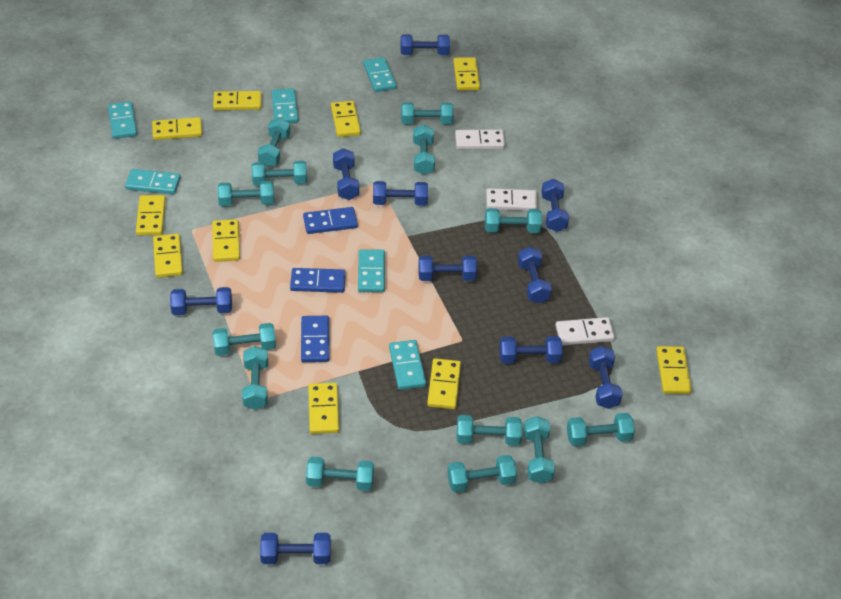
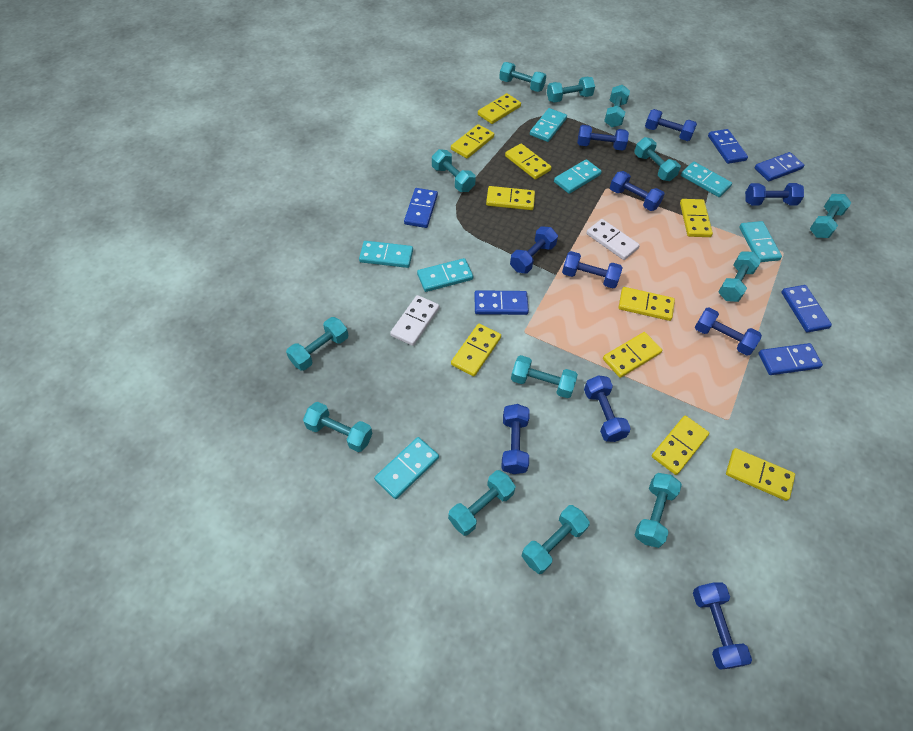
blue domino: 3 -> 6
turquoise domino: 6 -> 7
white domino: 3 -> 2

